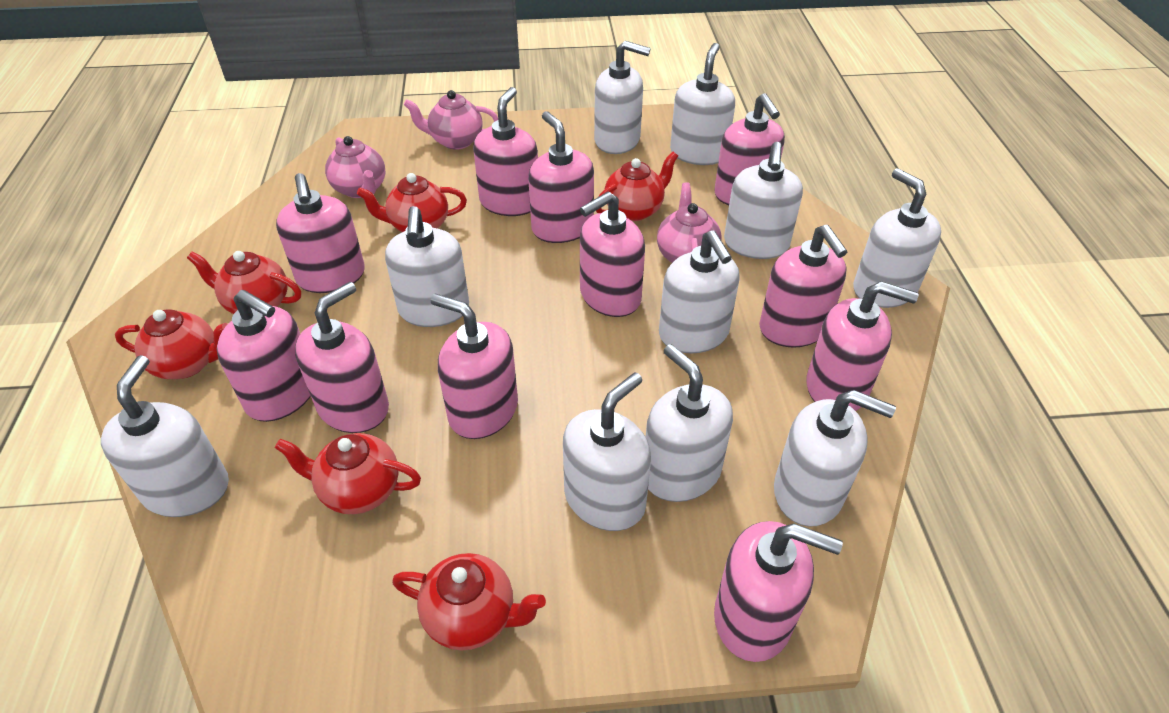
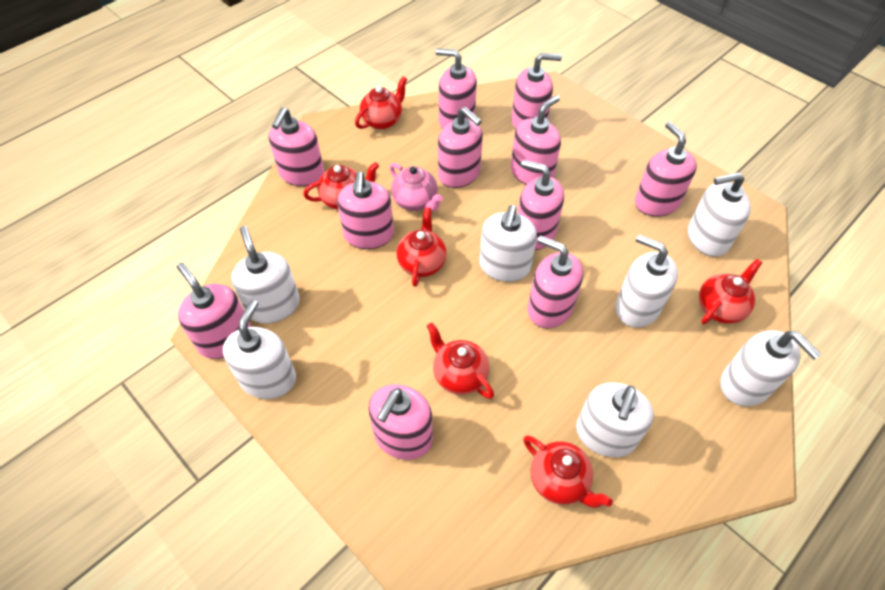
pink teapot: 3 -> 1
white soap dispenser: 10 -> 7

